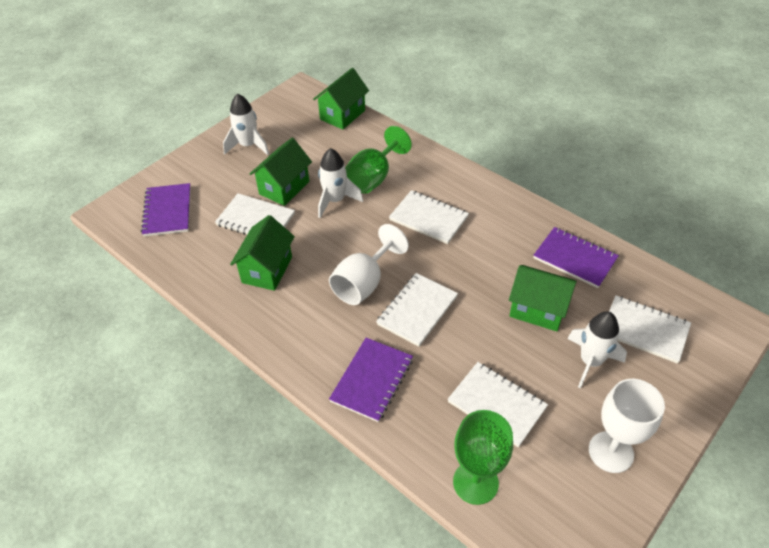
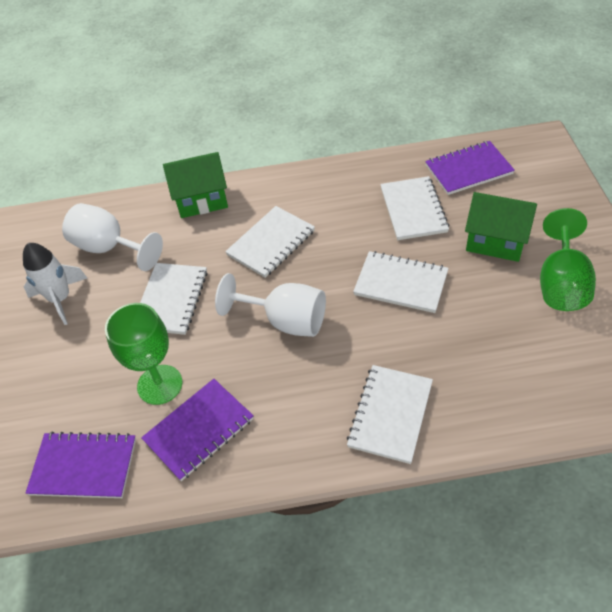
green house: 4 -> 2
white rocket: 3 -> 1

